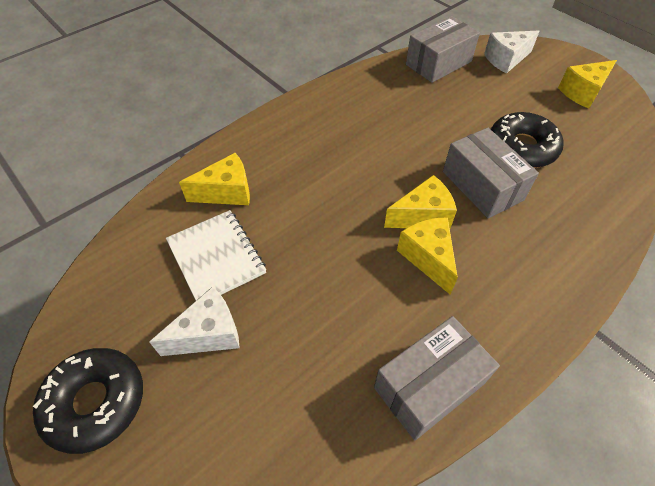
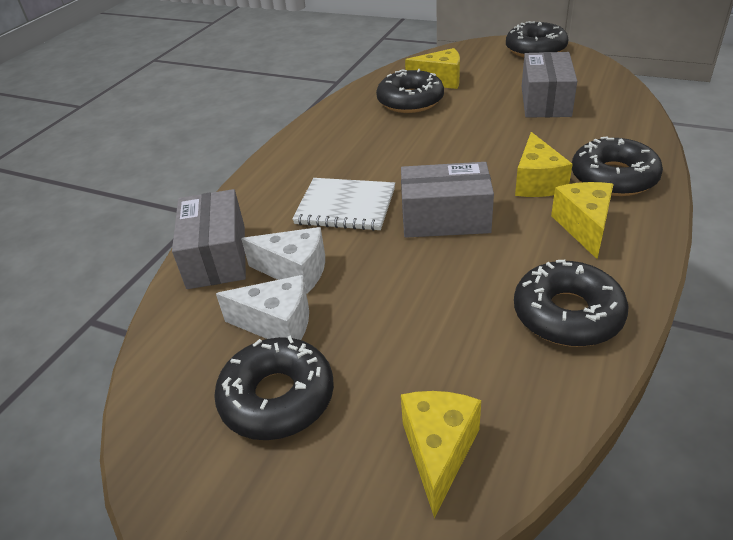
black donut: 2 -> 5

